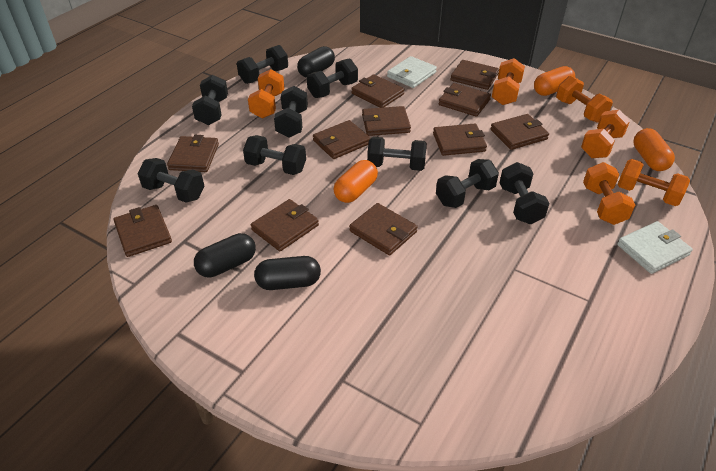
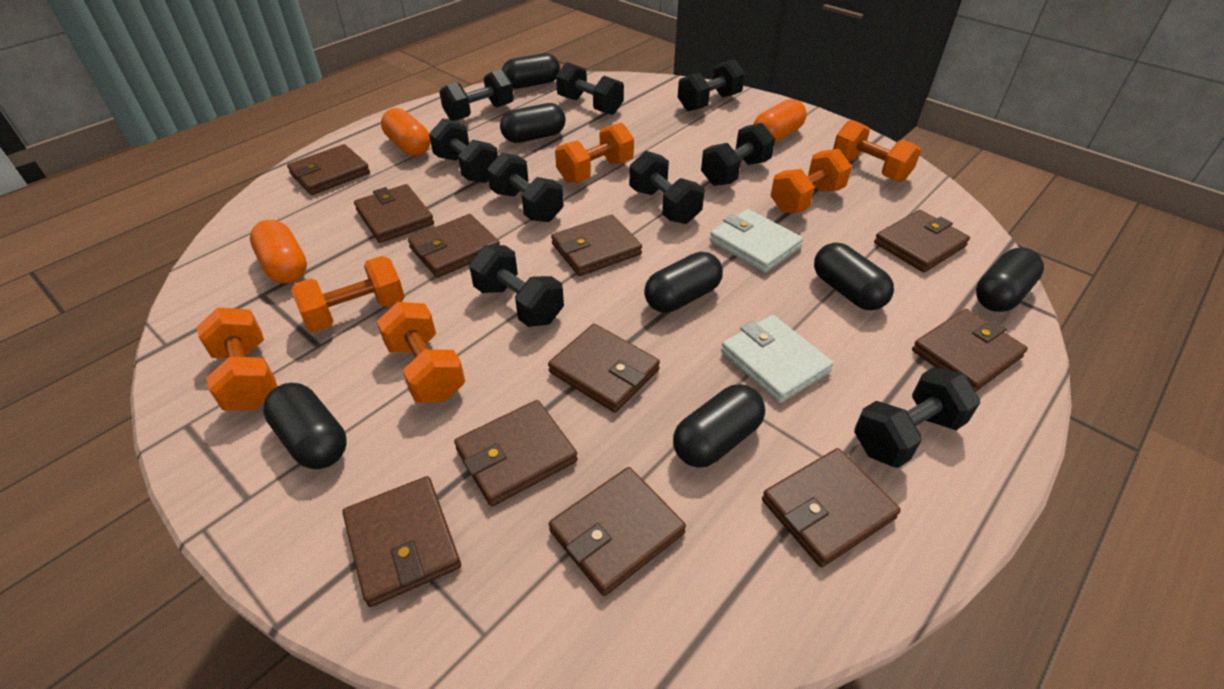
black capsule: 3 -> 7

